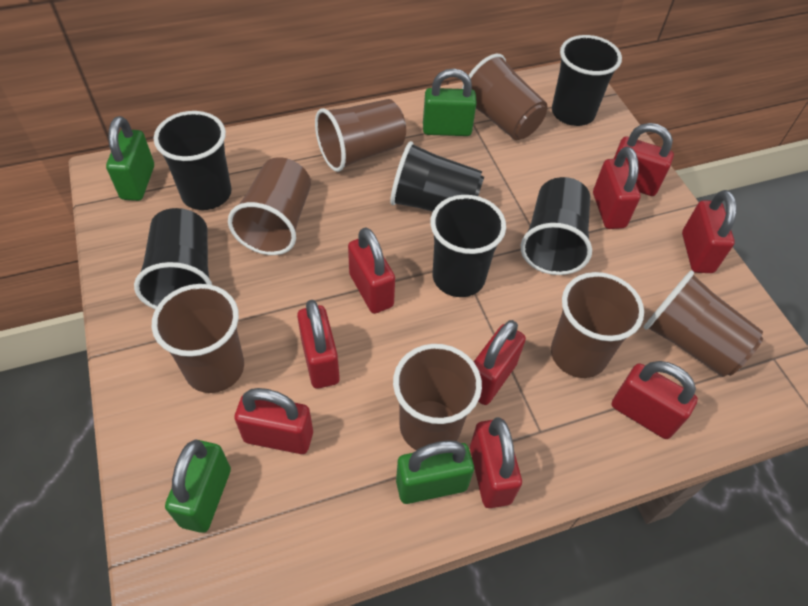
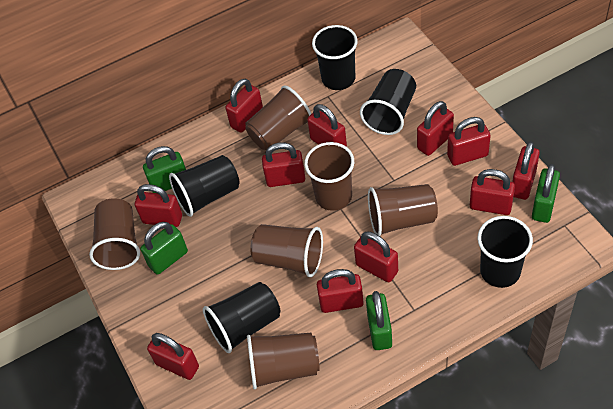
black cup: 6 -> 5
brown cup: 7 -> 6
red padlock: 9 -> 11

